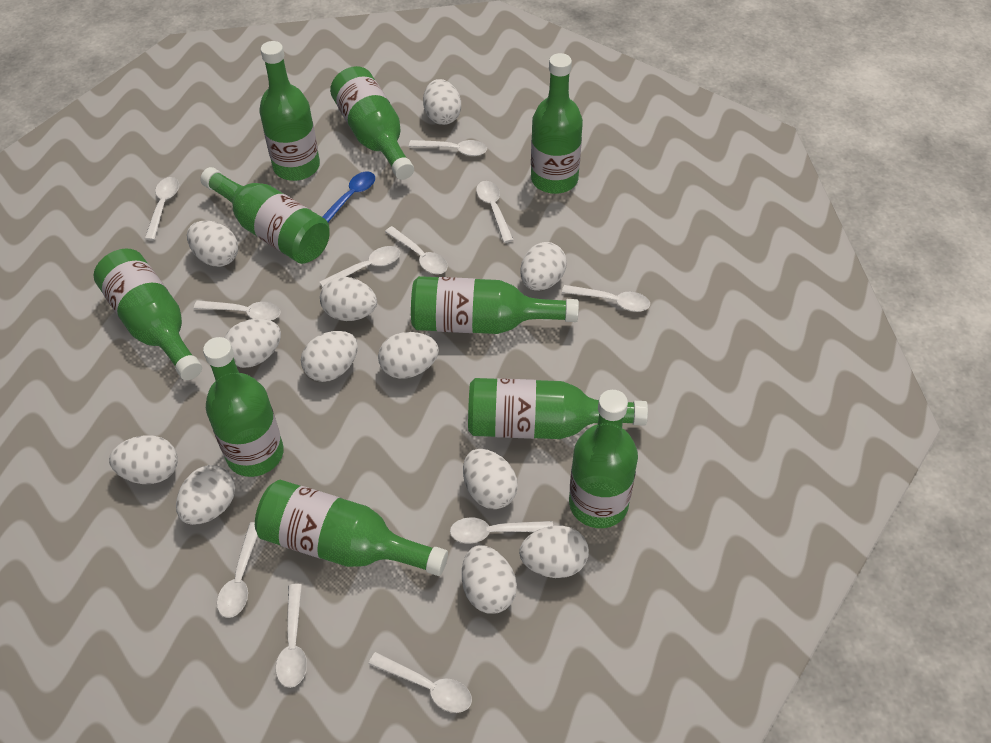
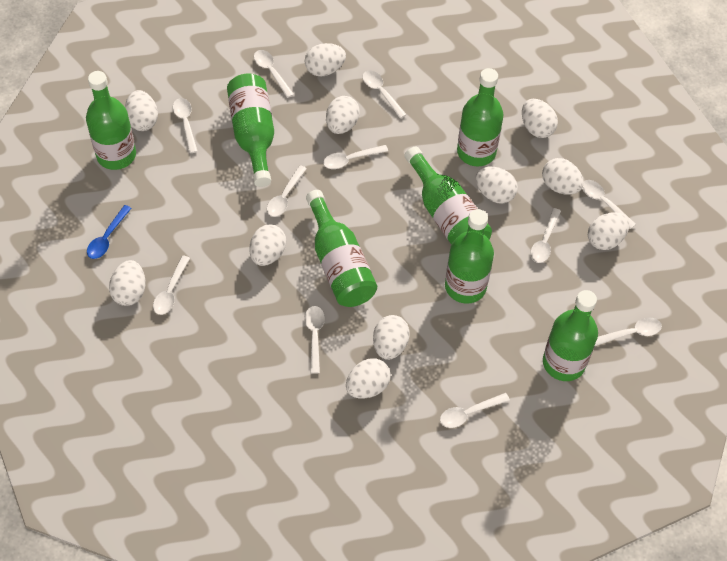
green bottle: 10 -> 7
white egg: 12 -> 11

